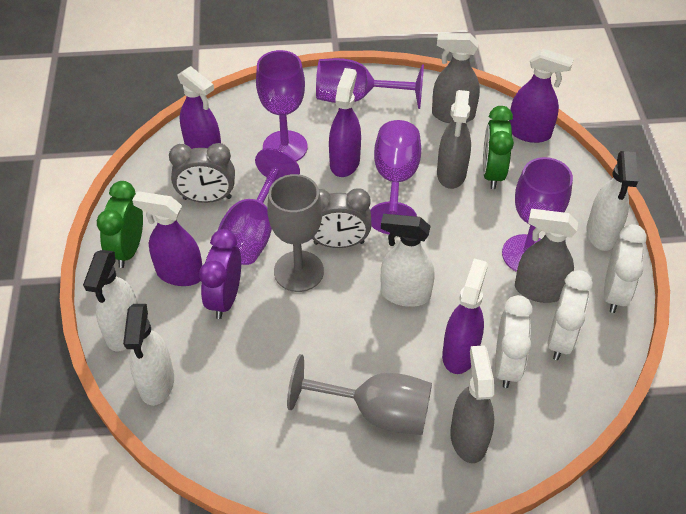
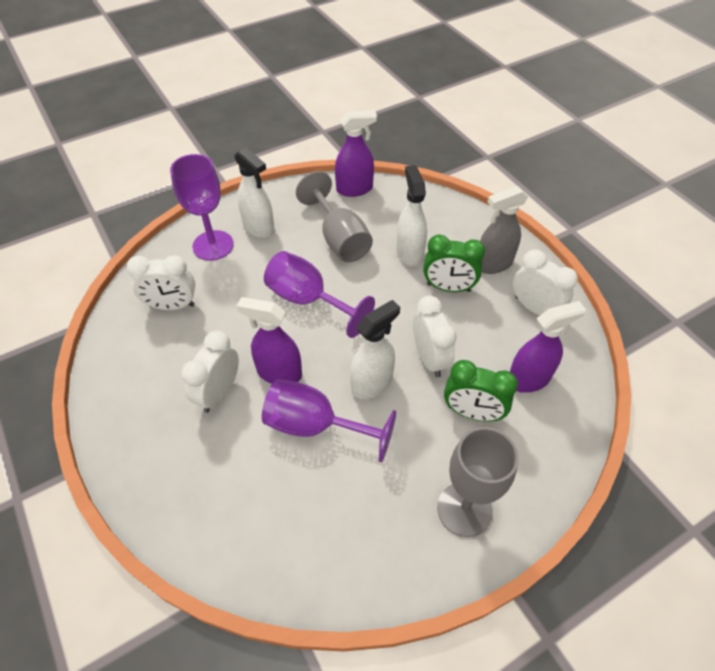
grey clock: 2 -> 0
grey spray bottle: 4 -> 1
purple clock: 1 -> 0
purple goblet: 5 -> 3
purple spray bottle: 5 -> 3
white clock: 3 -> 4
white spray bottle: 4 -> 3

